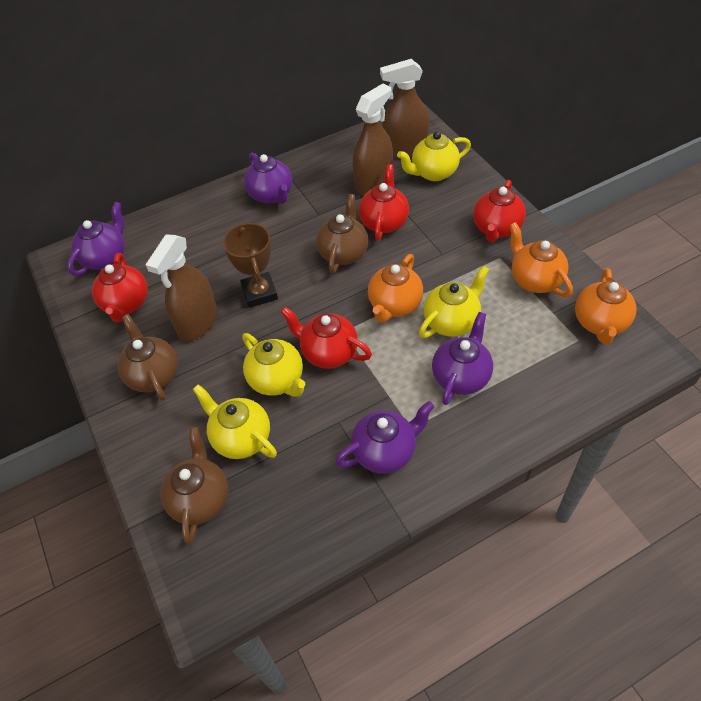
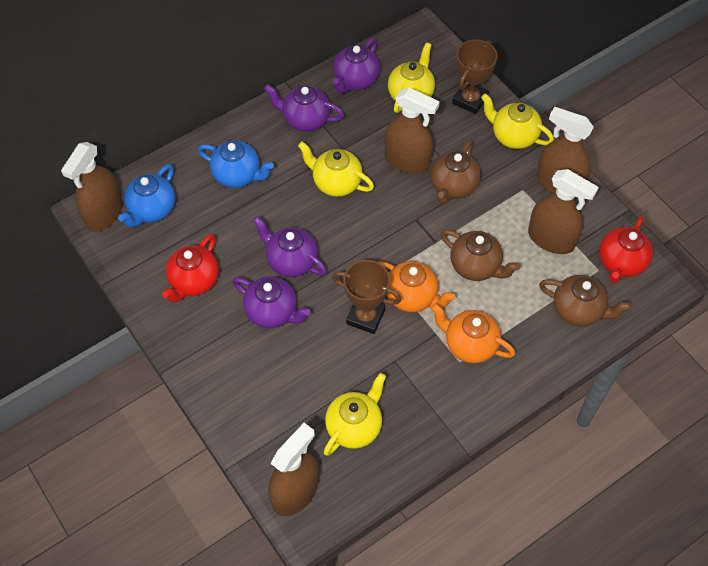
blue teapot: 0 -> 2
brown spray bottle: 3 -> 5
brown trophy: 1 -> 2
orange teapot: 3 -> 2
red teapot: 4 -> 2

